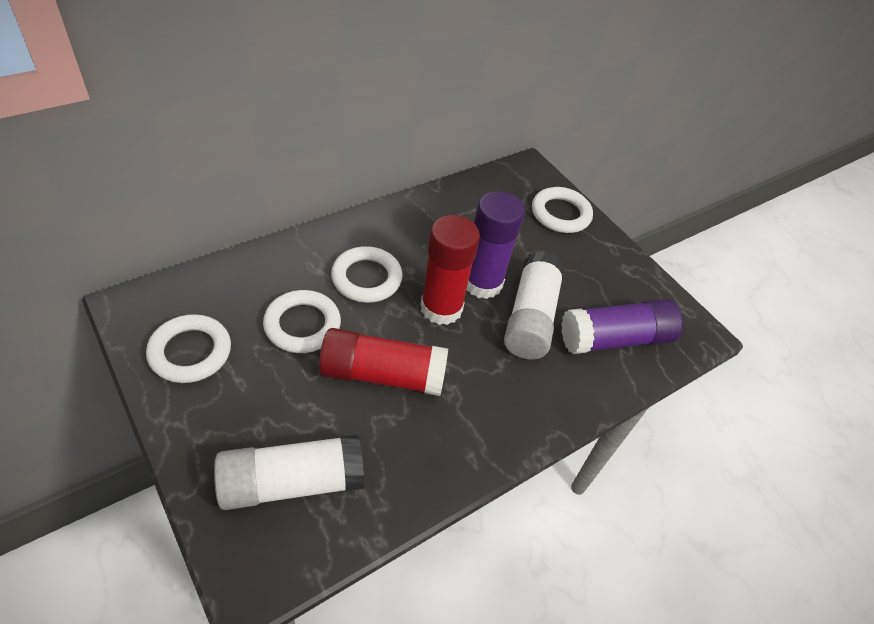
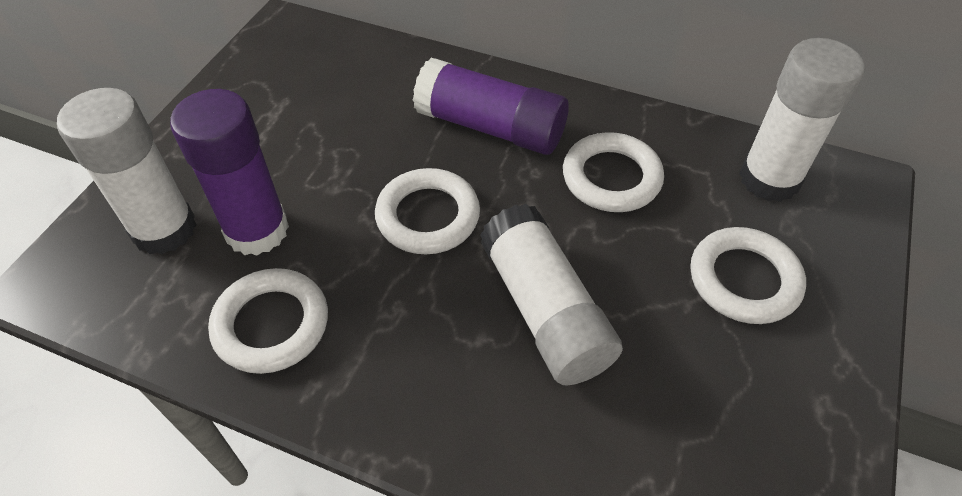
red glue stick: 2 -> 0
white glue stick: 2 -> 3

